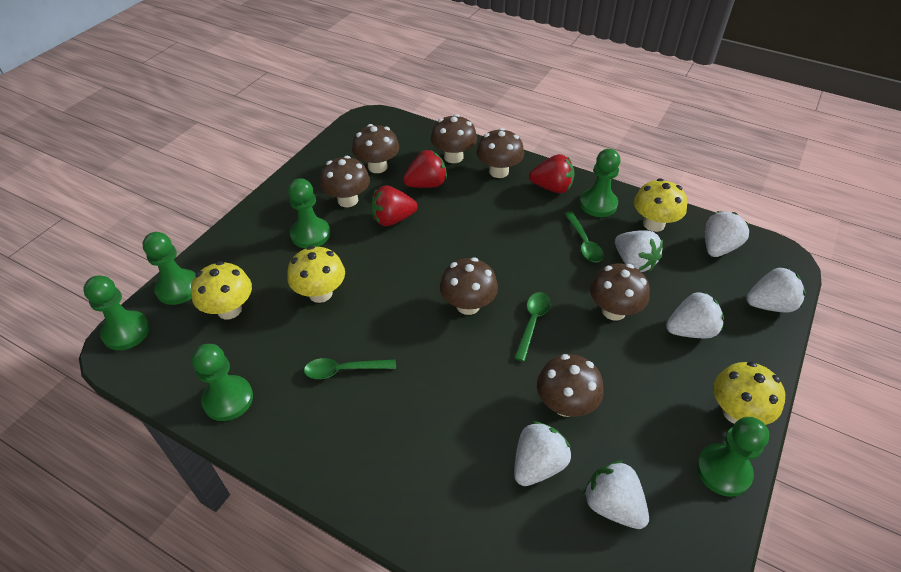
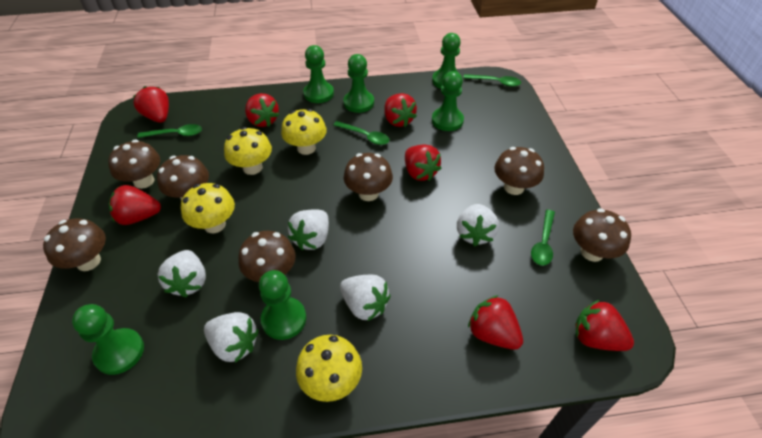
green spoon: 3 -> 4
red strawberry: 3 -> 7
white strawberry: 6 -> 5

